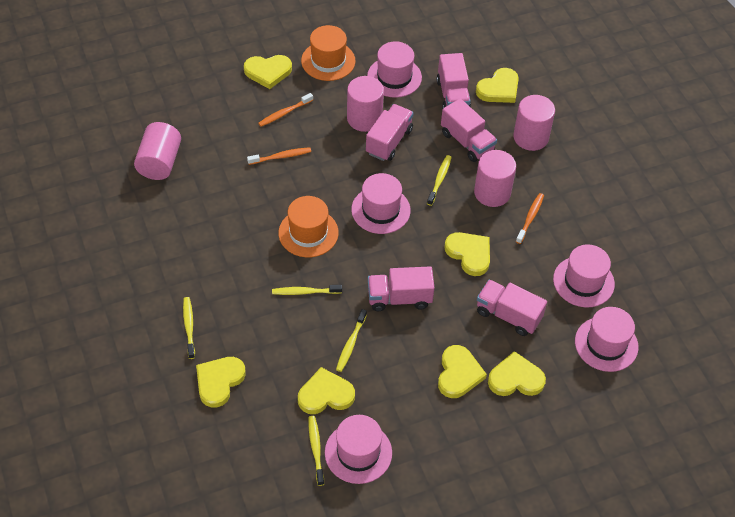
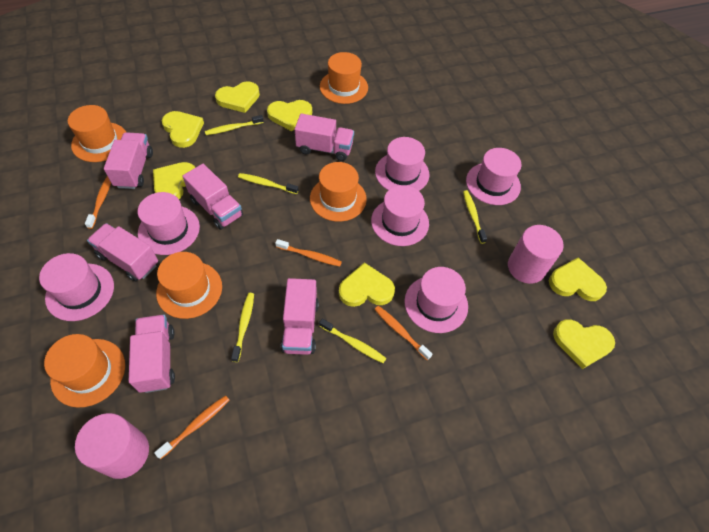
orange hat: 2 -> 5
orange toothbrush: 3 -> 4
pink cylinder: 4 -> 2
pink hat: 5 -> 6
pink truck: 5 -> 6

